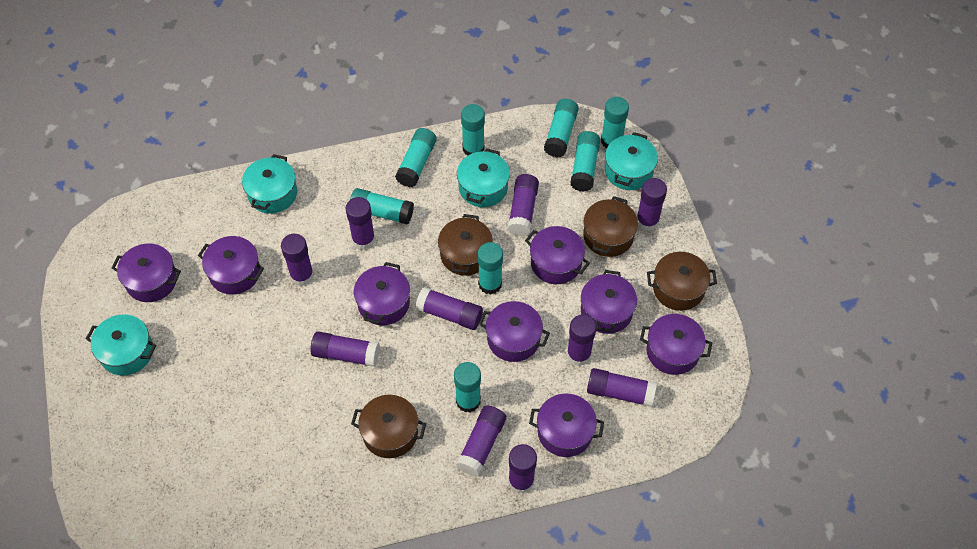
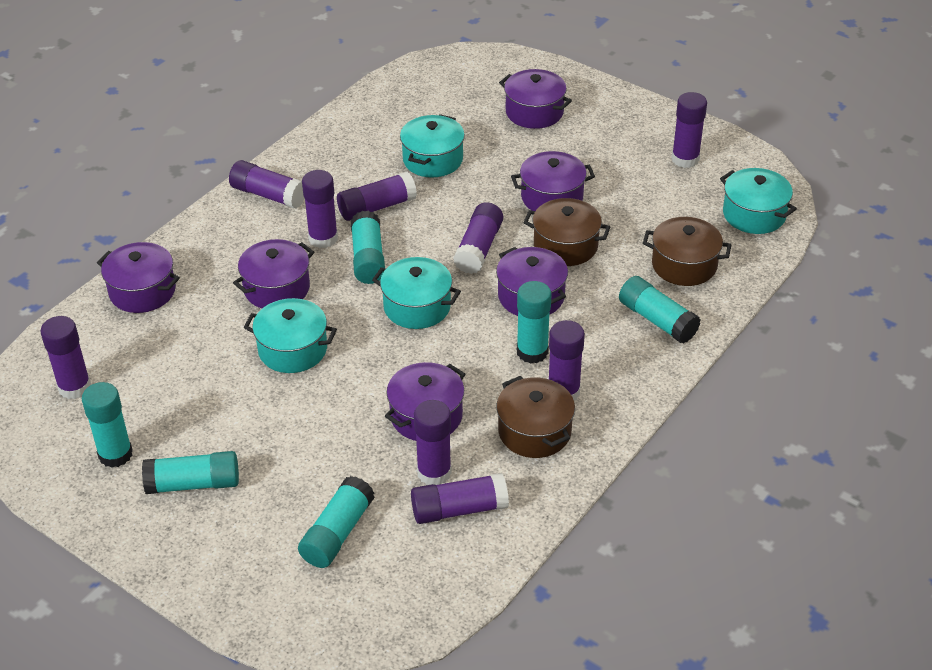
brown pot: 4 -> 3
purple glue stick: 10 -> 9
purple pot: 8 -> 6
turquoise glue stick: 8 -> 6

